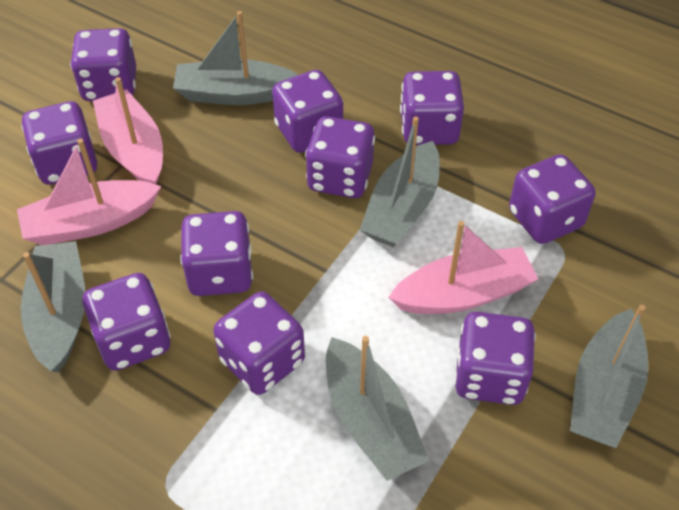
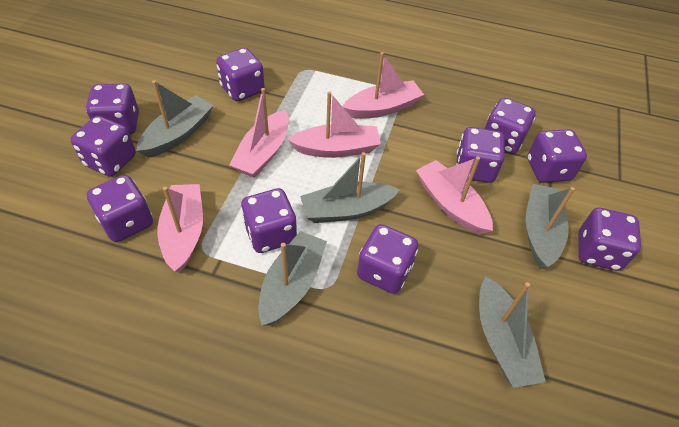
pink boat: 3 -> 5

